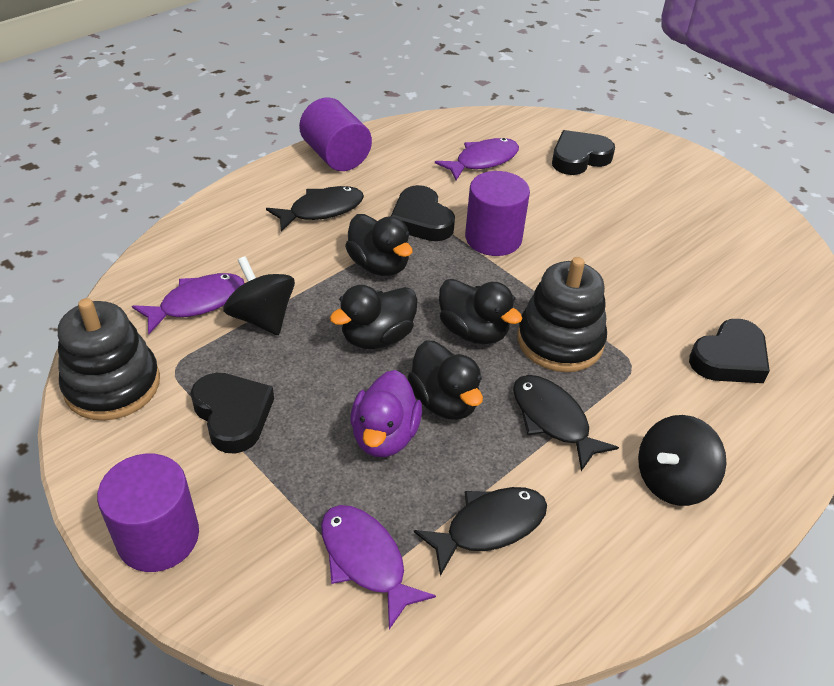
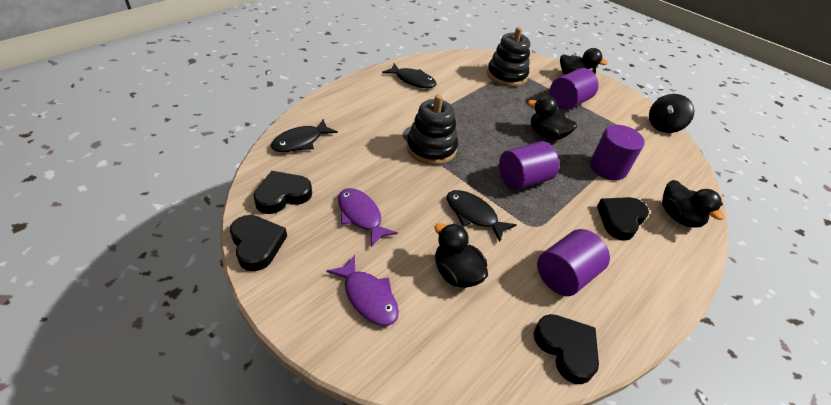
black spinning top: 2 -> 1
purple cylinder: 3 -> 4
purple duck: 1 -> 0
purple fish: 3 -> 2

